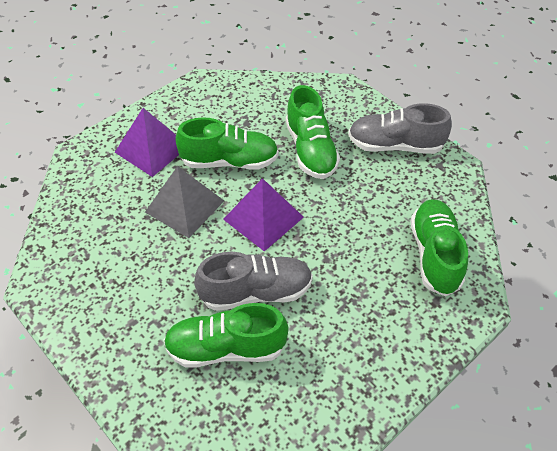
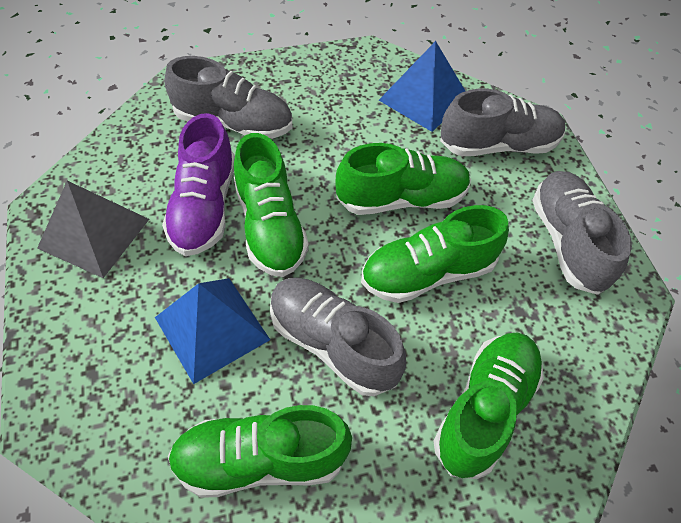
blue pyramid: 0 -> 2
green shoe: 4 -> 5
grey shoe: 2 -> 4
purple pyramid: 2 -> 0
purple shoe: 0 -> 1

